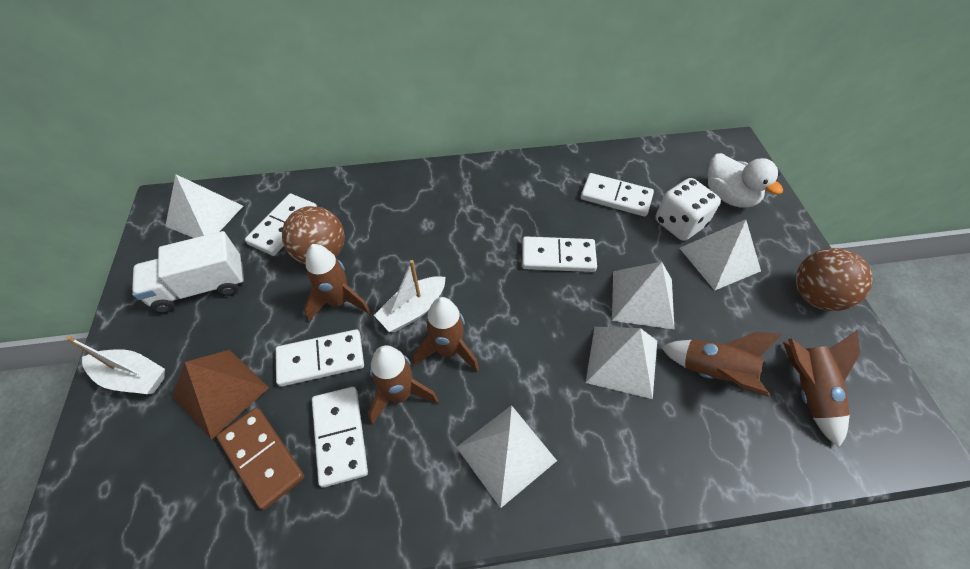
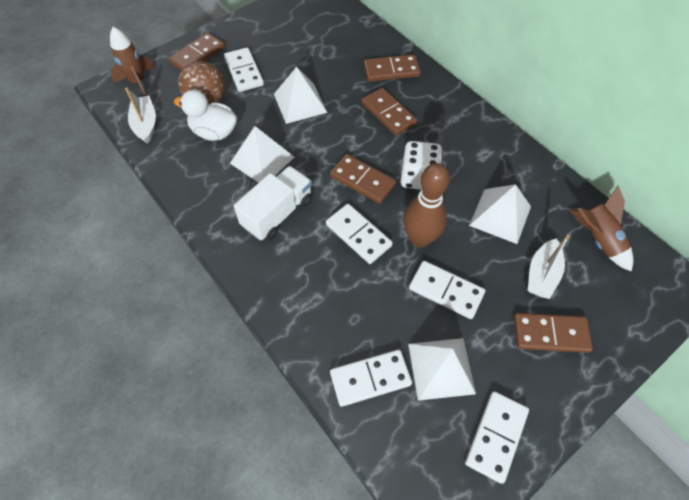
brown ball: 2 -> 1
brown bowling pin: 0 -> 1
brown domino: 1 -> 5
brown pyramid: 1 -> 0
brown rocket: 5 -> 2
white pyramid: 5 -> 4

